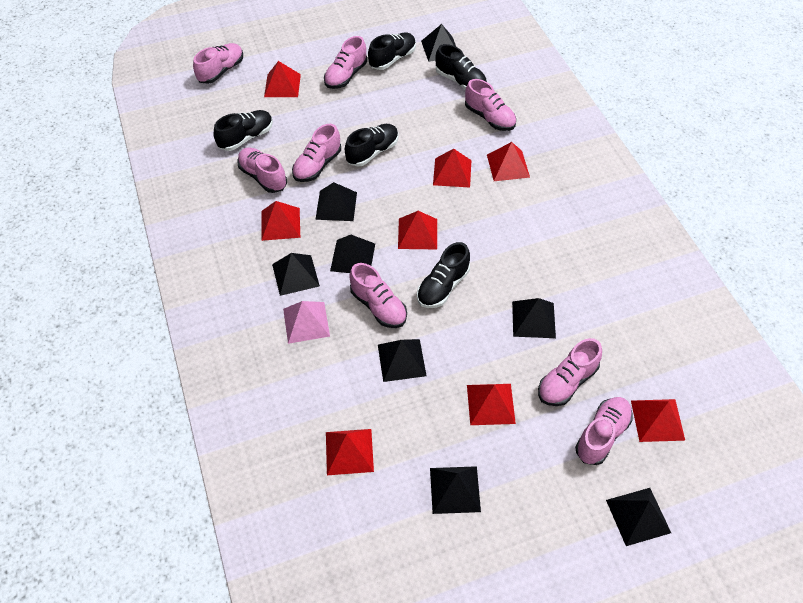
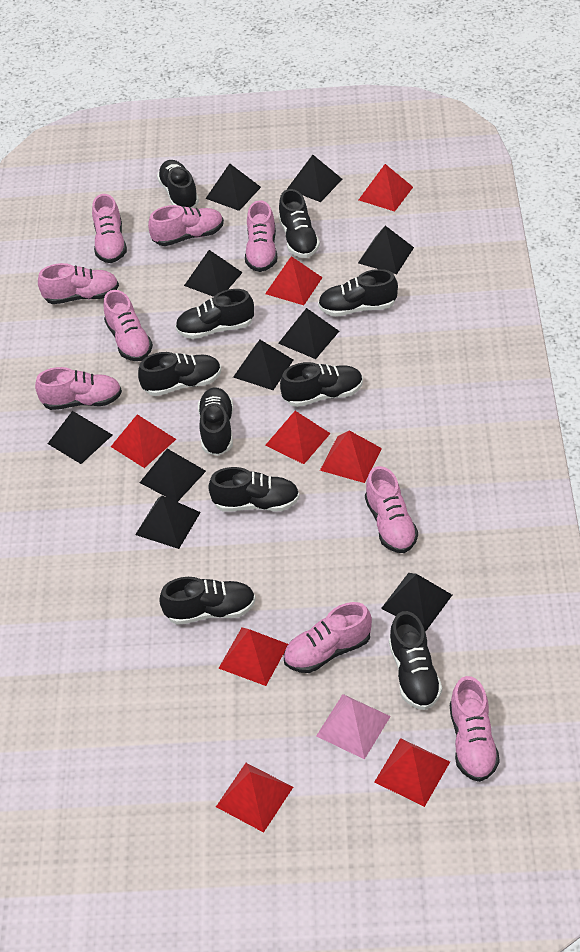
black pyramid: 8 -> 10
black shoe: 5 -> 10
pink shoe: 8 -> 9

